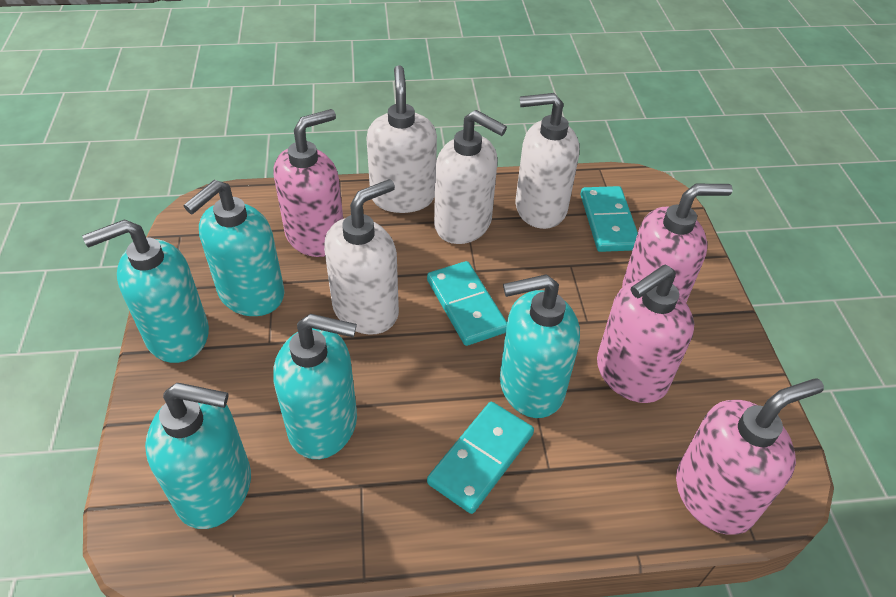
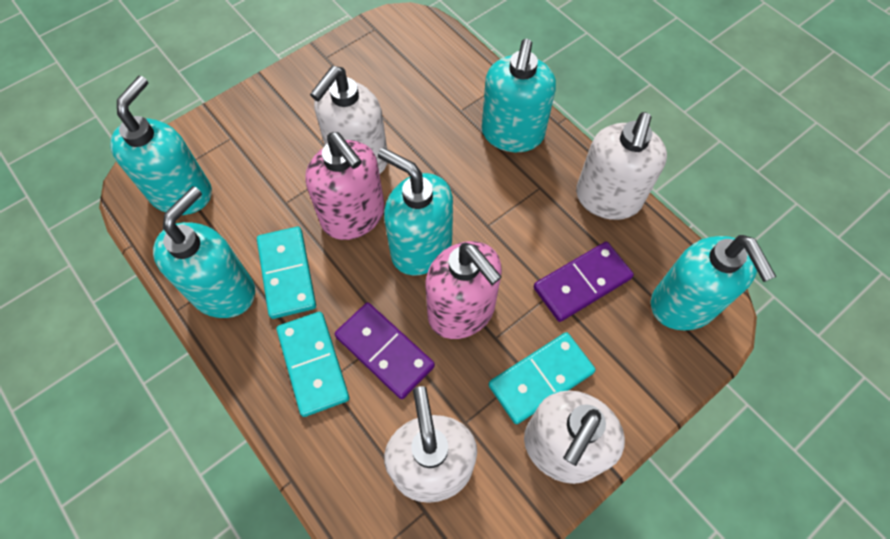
pink soap dispenser: 4 -> 2
purple domino: 0 -> 2

